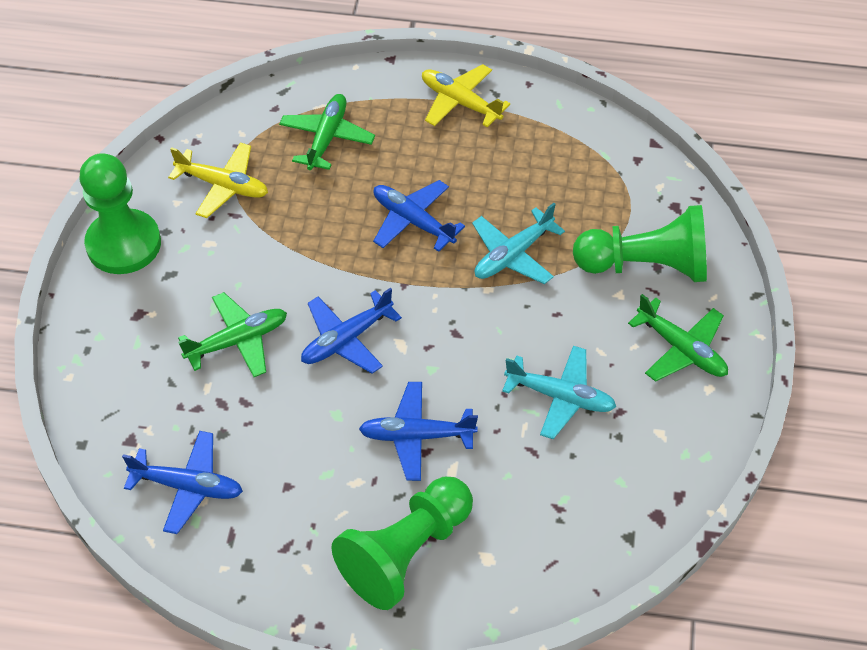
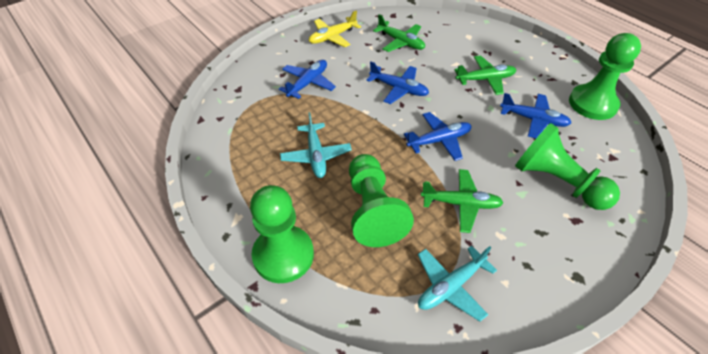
green pawn: 3 -> 4
yellow plane: 2 -> 1

